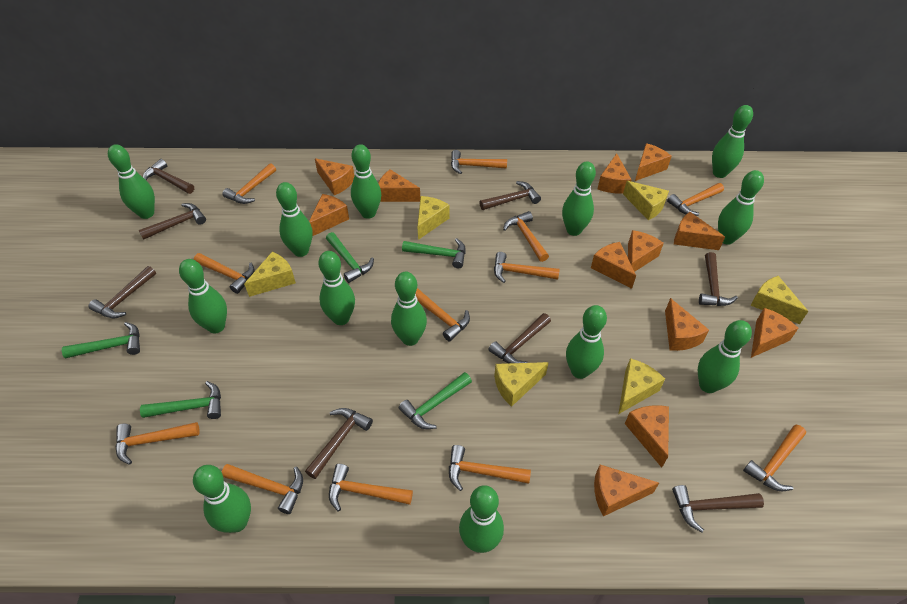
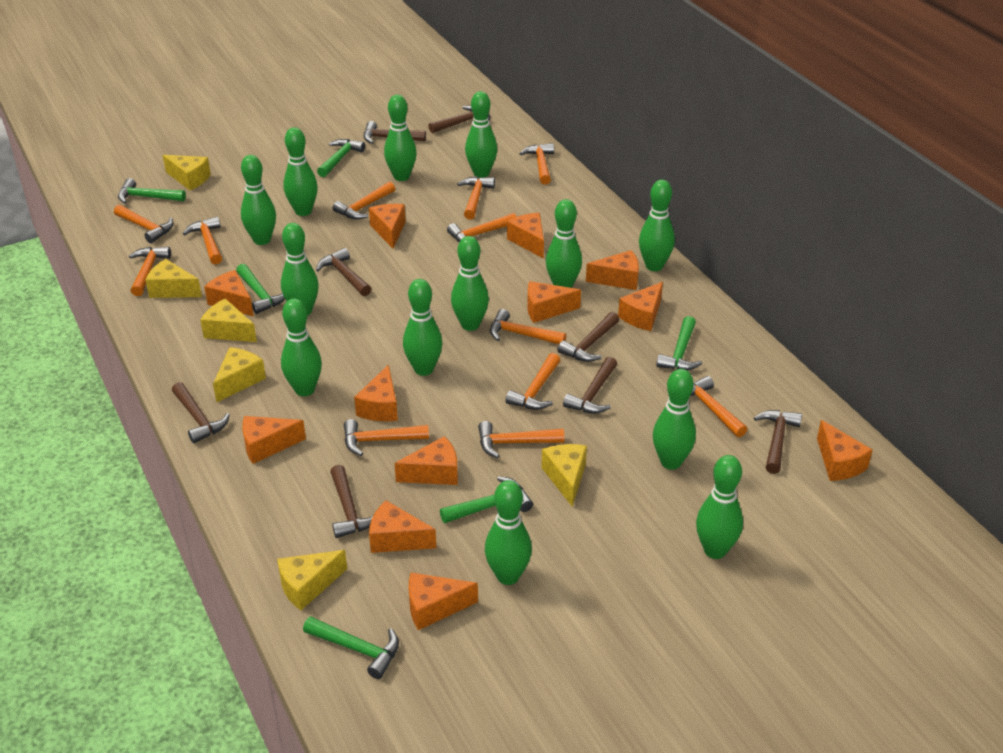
green hammer: 5 -> 6

